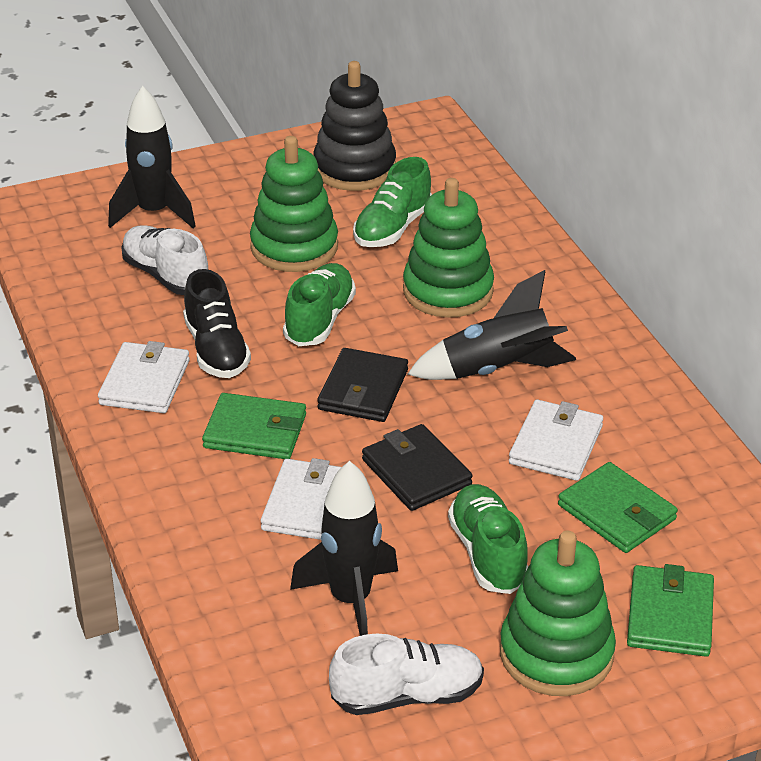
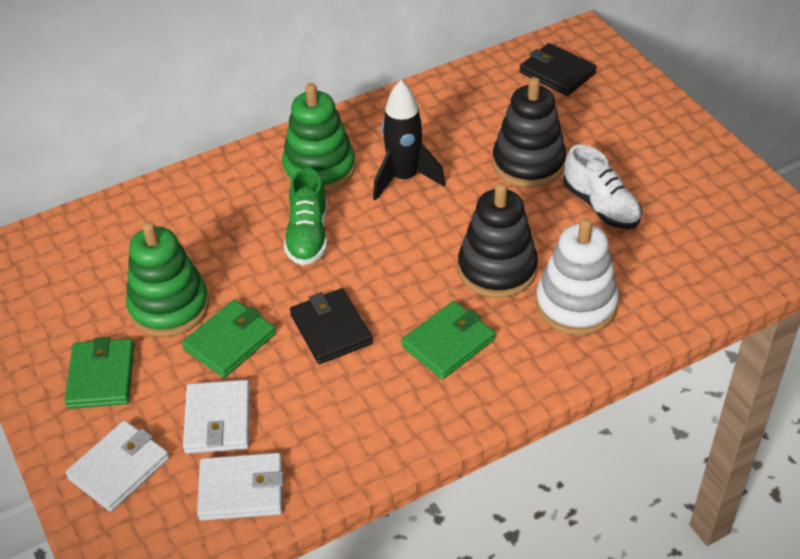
black rocket: 3 -> 1
black shoe: 1 -> 0
black stacking toy: 1 -> 2
green shoe: 3 -> 1
green stacking toy: 3 -> 2
white shoe: 2 -> 1
white stacking toy: 0 -> 1

